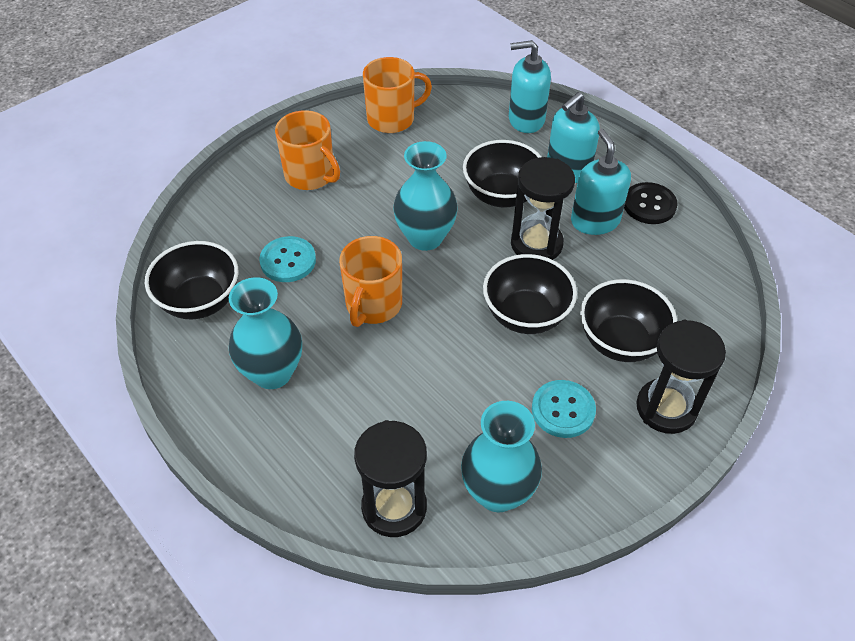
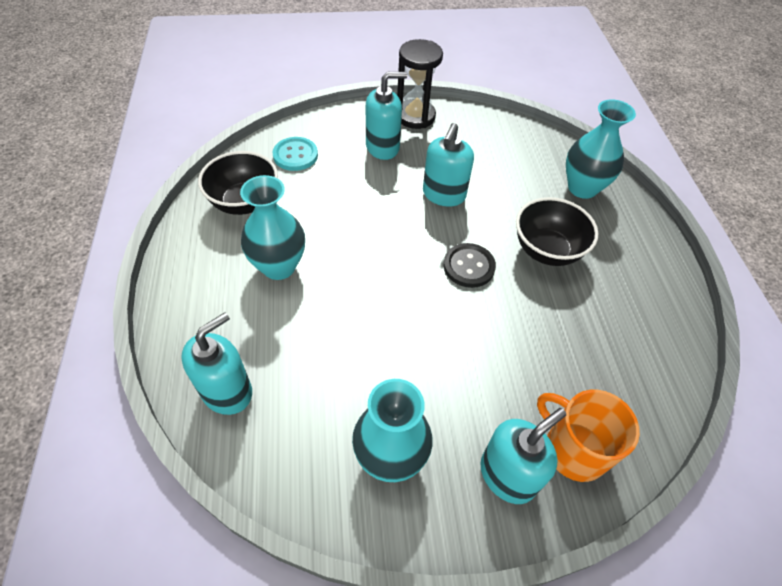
black bowl: 4 -> 2
black hourglass: 3 -> 1
orange mug: 3 -> 1
turquoise button: 2 -> 1
turquoise soap dispenser: 3 -> 4

